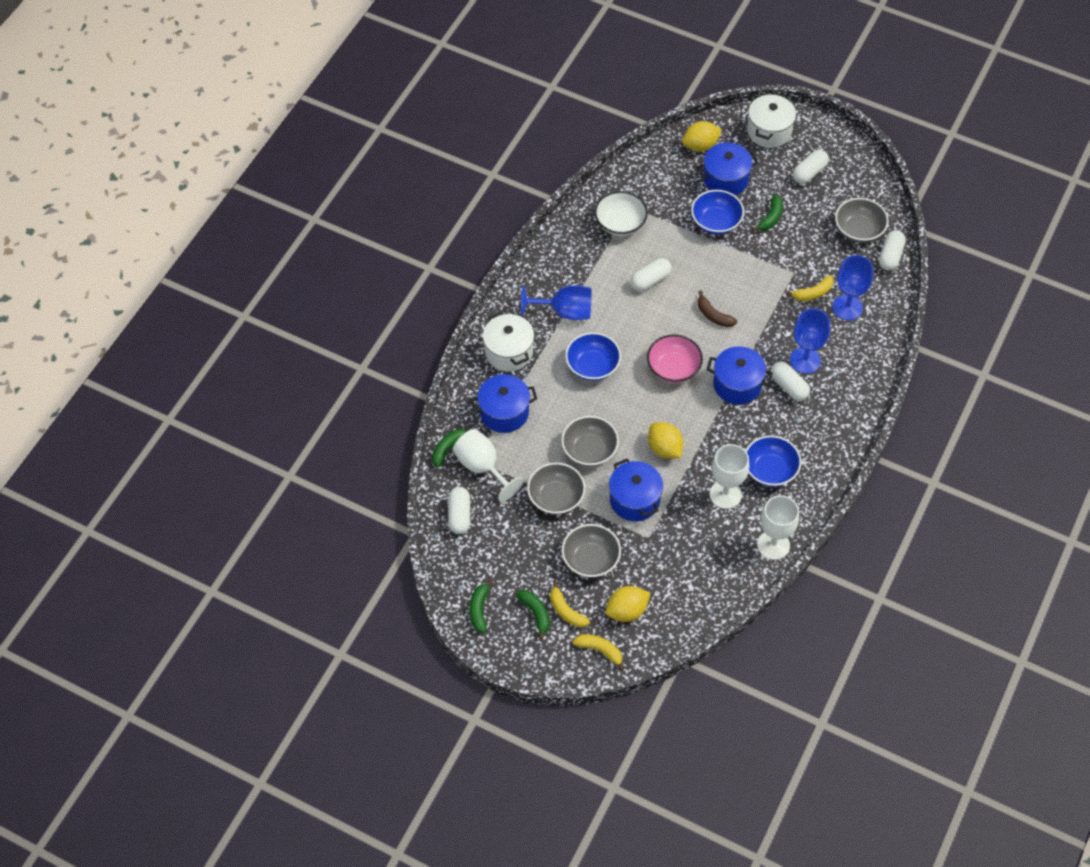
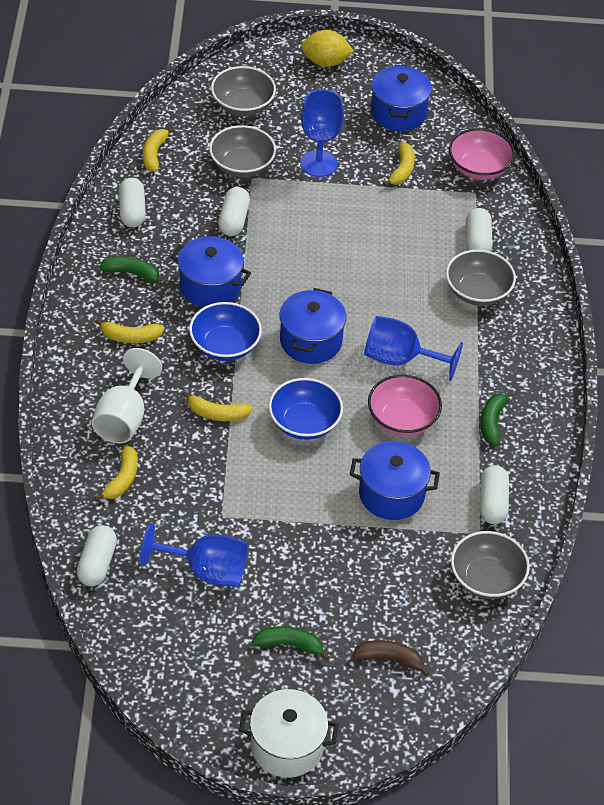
blue bowl: 3 -> 2
green banana: 4 -> 3
pink bowl: 1 -> 2
white bowl: 1 -> 0
white goblet: 3 -> 1
white pot: 2 -> 1
yellow banana: 3 -> 5
yellow lemon: 3 -> 1

